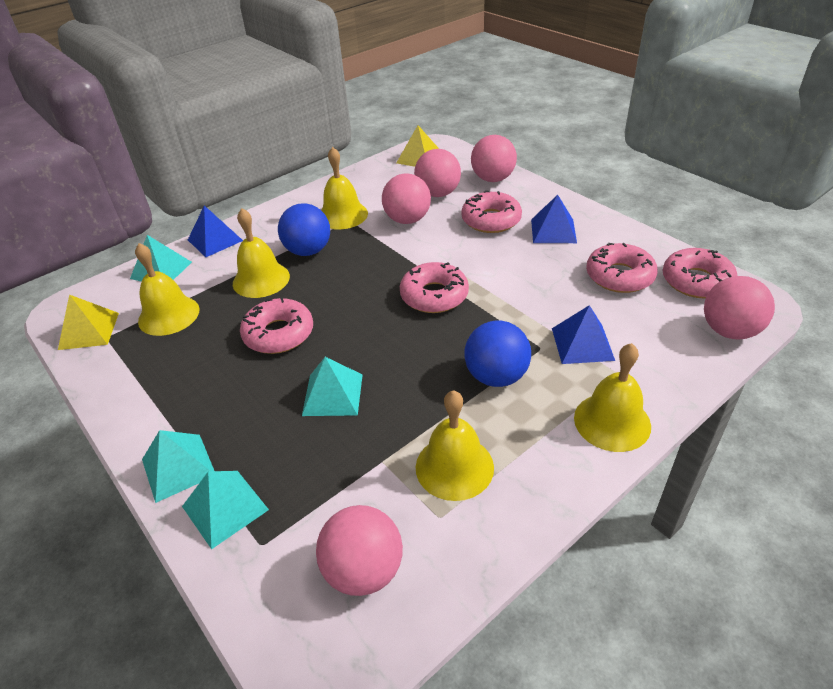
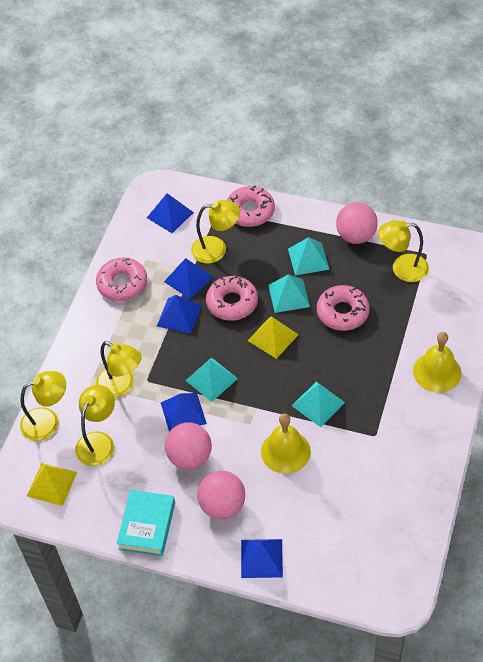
blue ball: 2 -> 0
blue pyramid: 3 -> 5
pink ball: 5 -> 3
pink donut: 5 -> 4
turquoise book: 0 -> 1
yellow bell: 5 -> 2
yellow lamp: 0 -> 5

